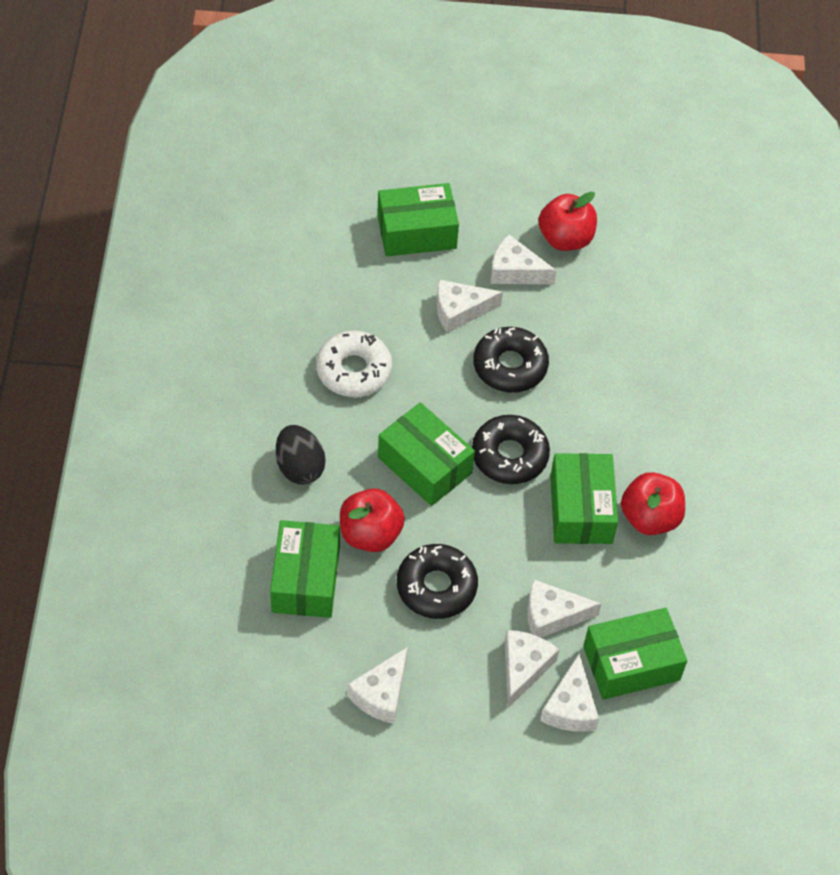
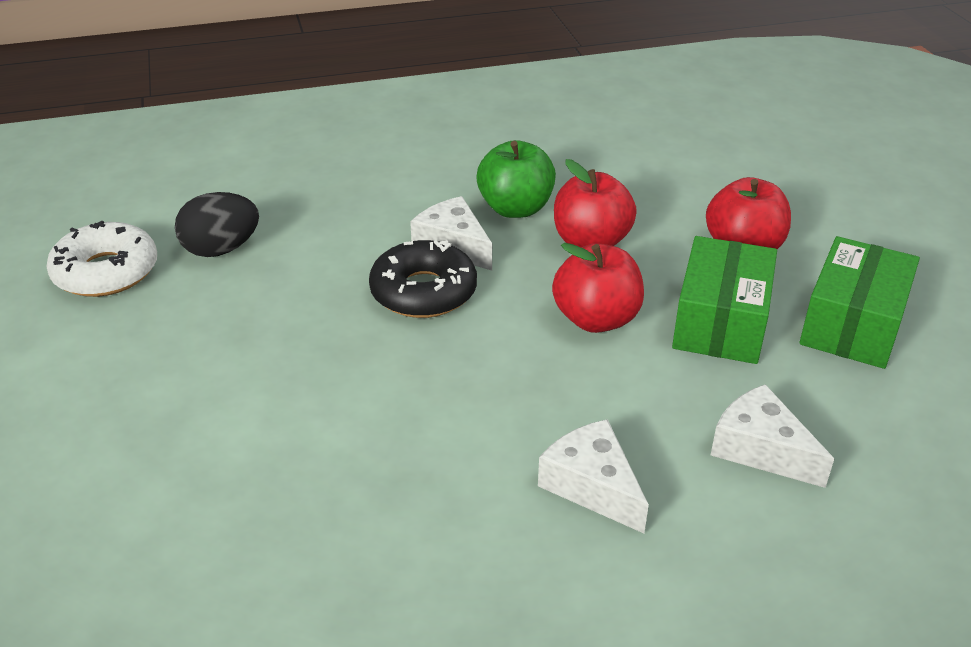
black donut: 3 -> 1
green apple: 0 -> 1
green box: 5 -> 2
white cheese: 6 -> 3

